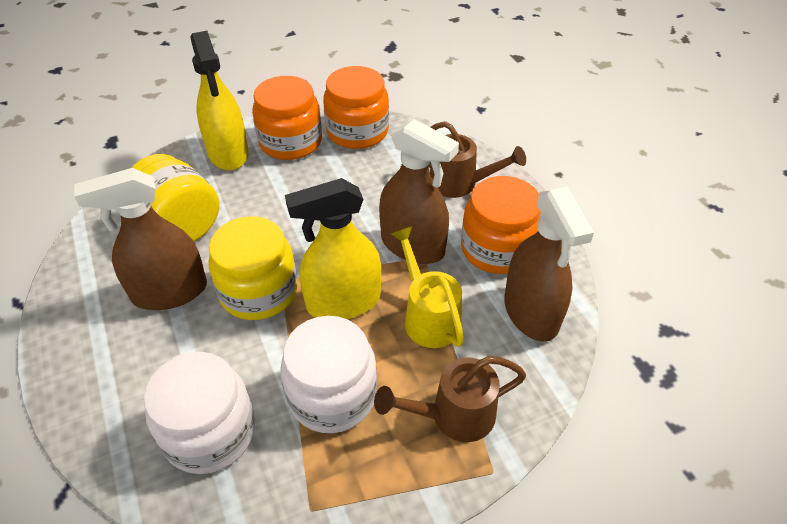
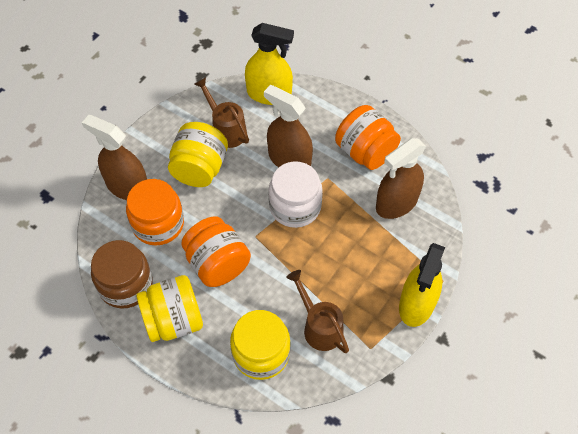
brown jar: 0 -> 1
white jar: 2 -> 1
yellow jar: 2 -> 3
yellow watering can: 1 -> 0

